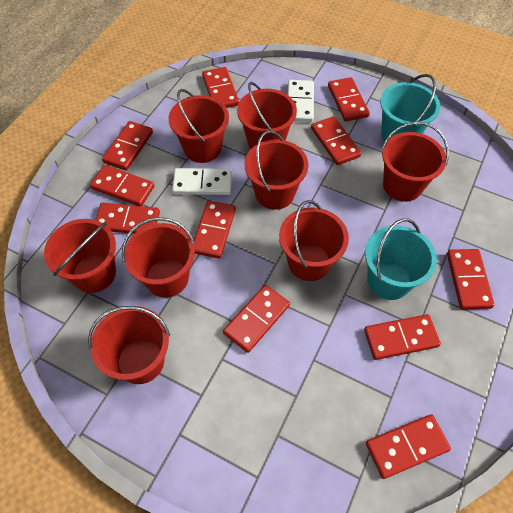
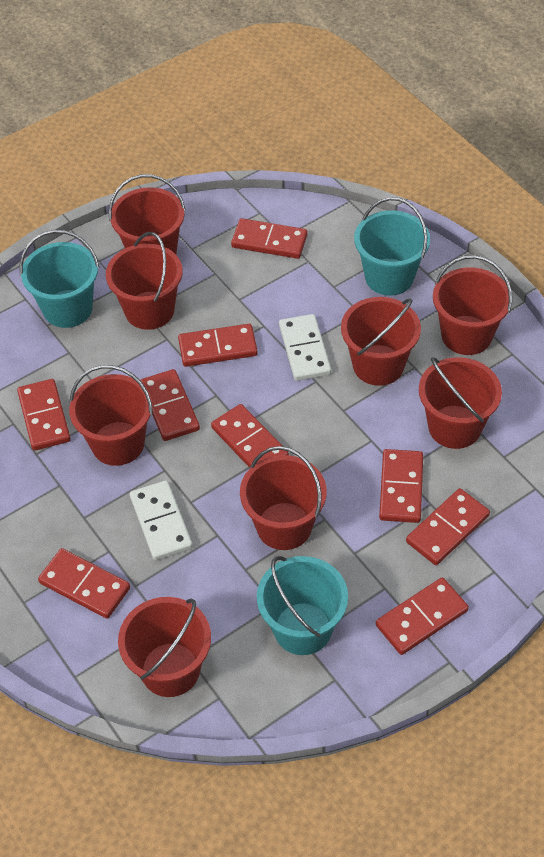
red domino: 11 -> 9
turquoise bucket: 2 -> 3

